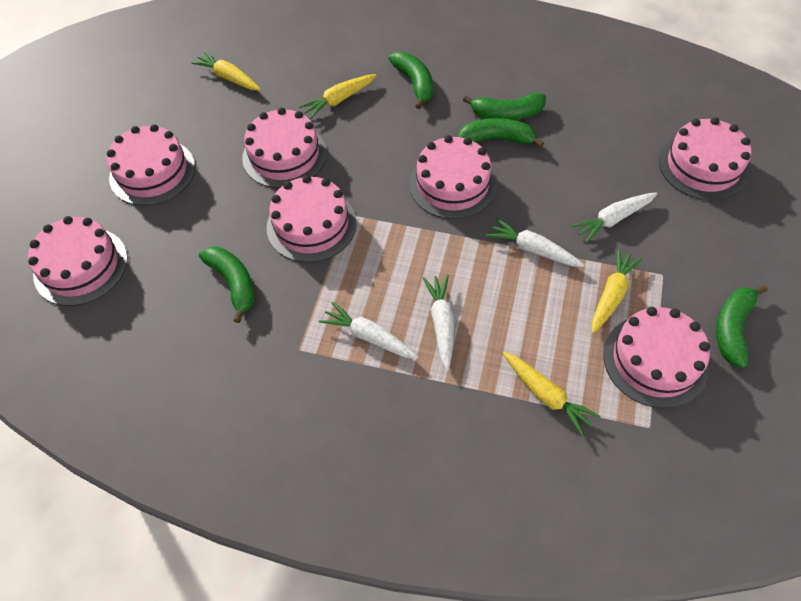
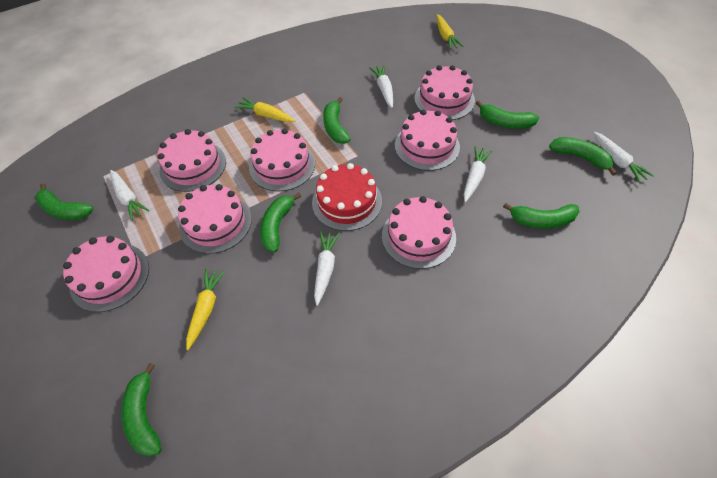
green banana: 5 -> 7
red cake: 0 -> 1
white carrot: 4 -> 5
yellow carrot: 4 -> 3

